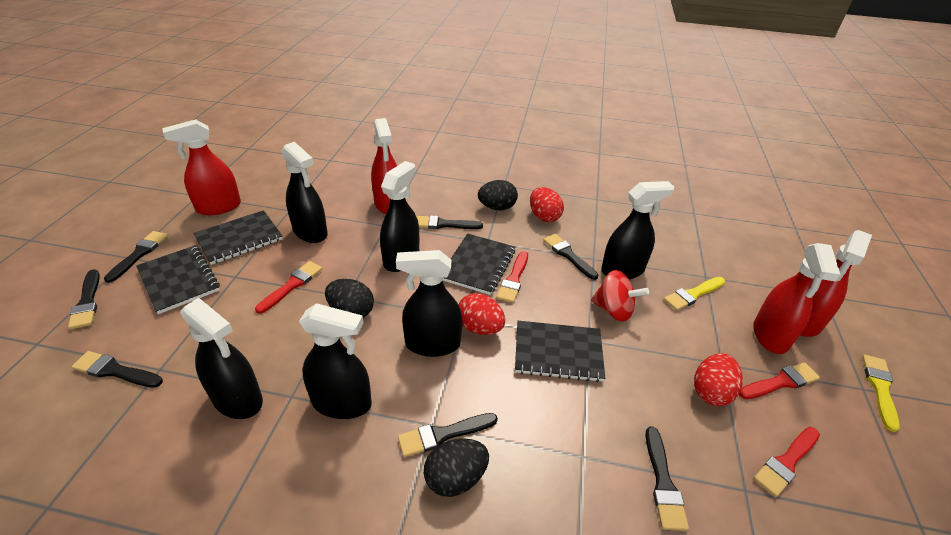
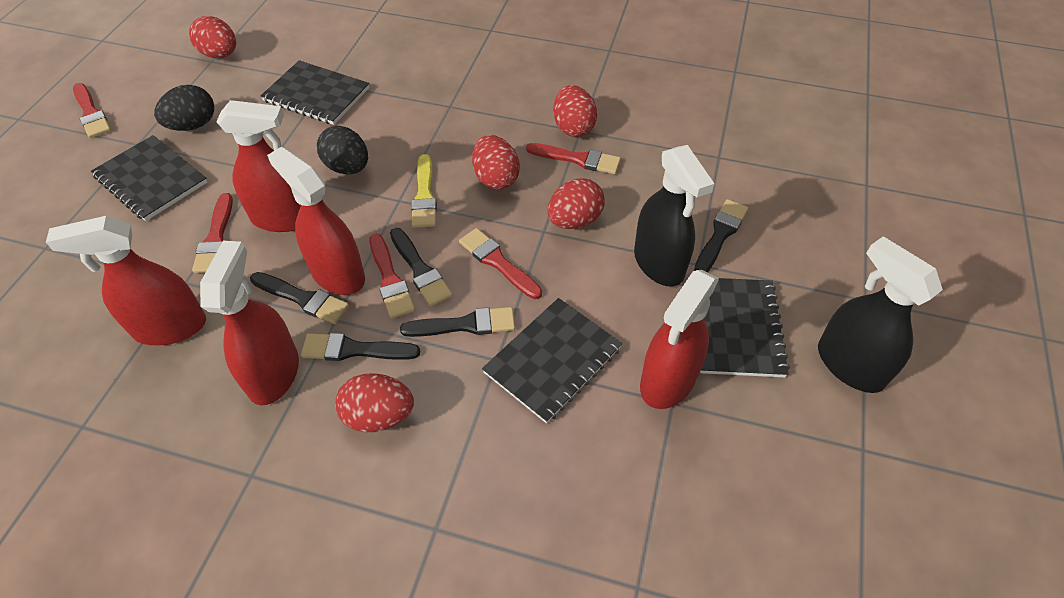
black brush: 7 -> 5
black egg: 3 -> 2
black spray bottle: 6 -> 2
red brush: 4 -> 5
red egg: 3 -> 5
red spinning top: 1 -> 0
red spray bottle: 4 -> 5
yellow brush: 2 -> 1

